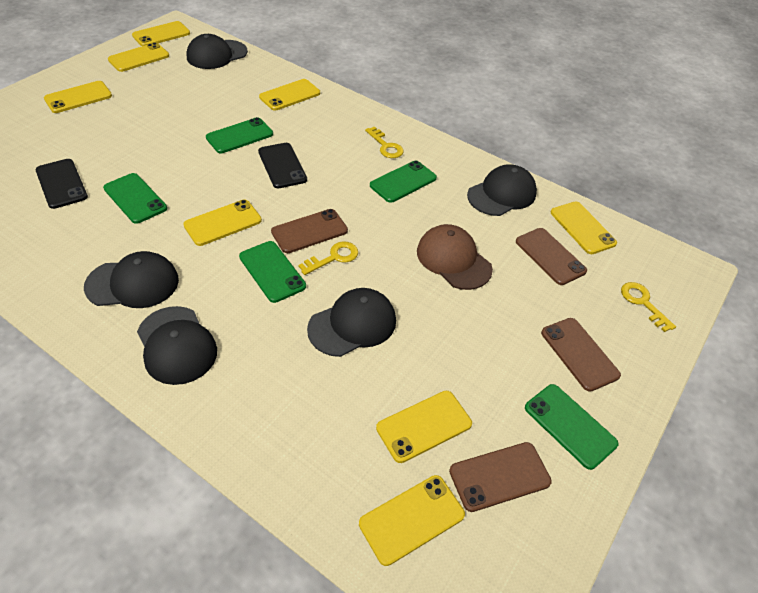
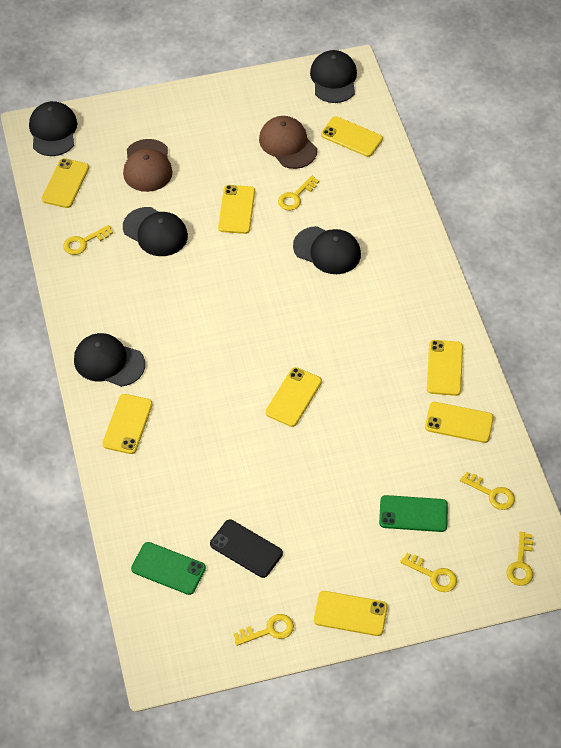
black phone: 2 -> 1
brown cap: 1 -> 2
brown phone: 4 -> 0
green phone: 5 -> 2
yellow key: 3 -> 6

